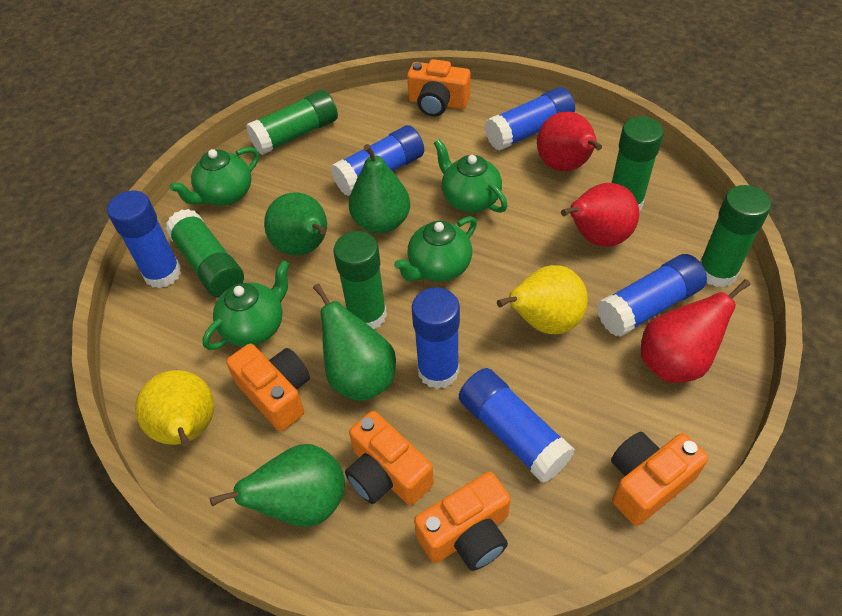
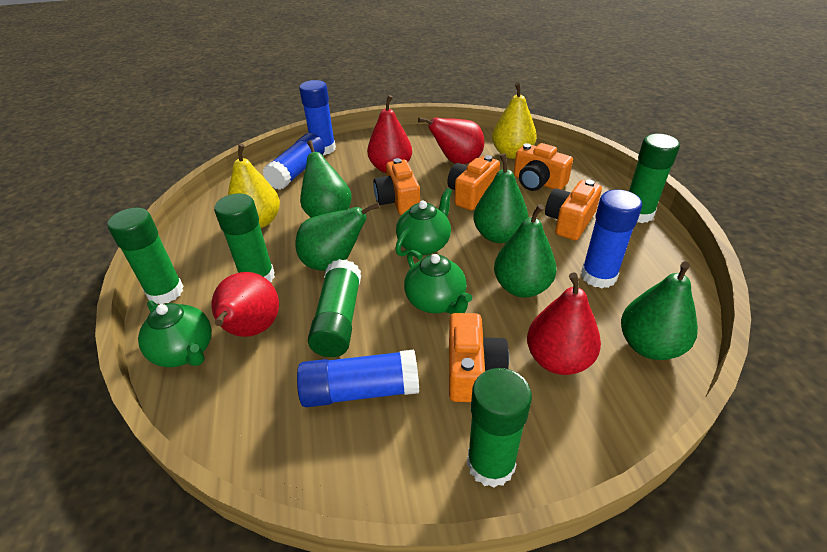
blue glue stick: 6 -> 4
green pear: 4 -> 5
green teapot: 4 -> 3
red pear: 3 -> 4

